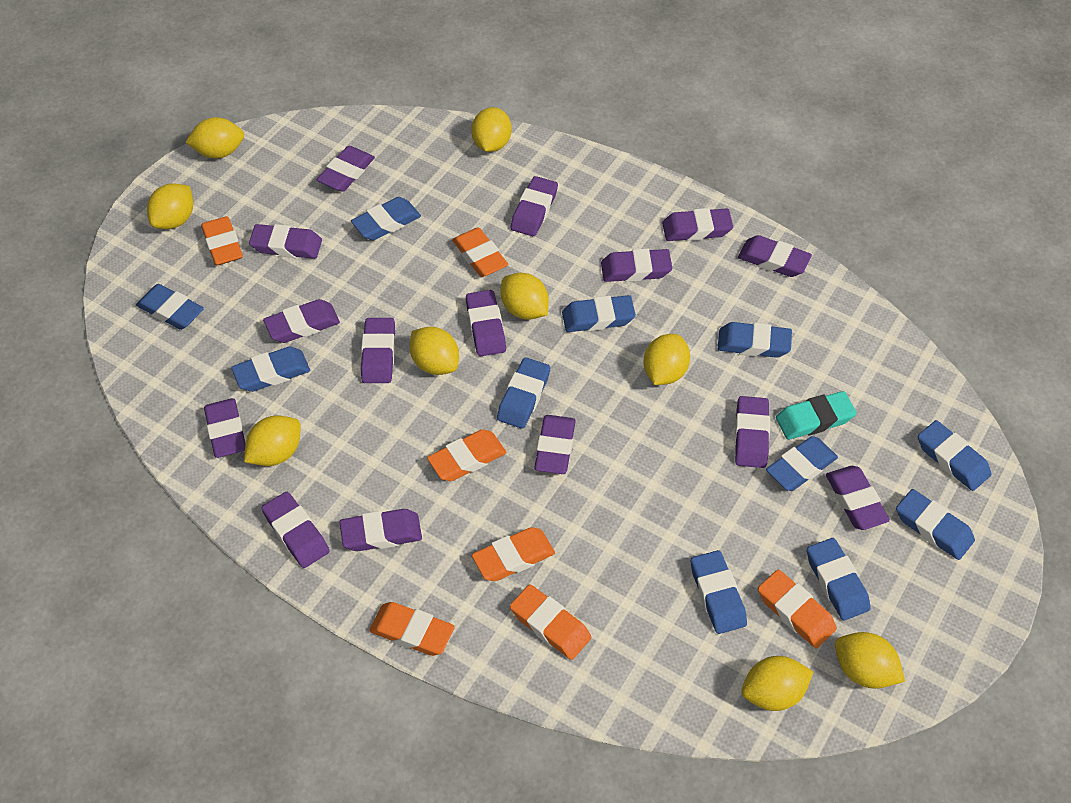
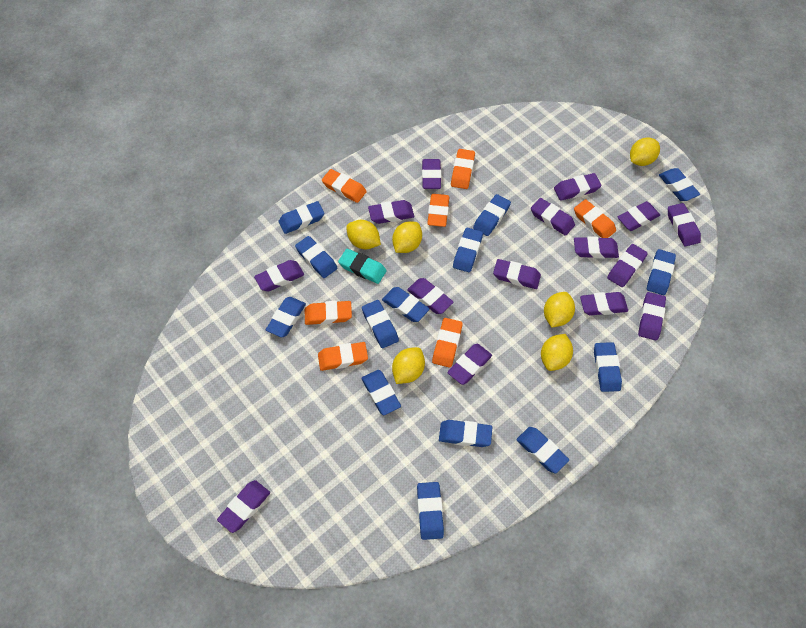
blue eraser: 11 -> 14
yellow lemon: 9 -> 6

